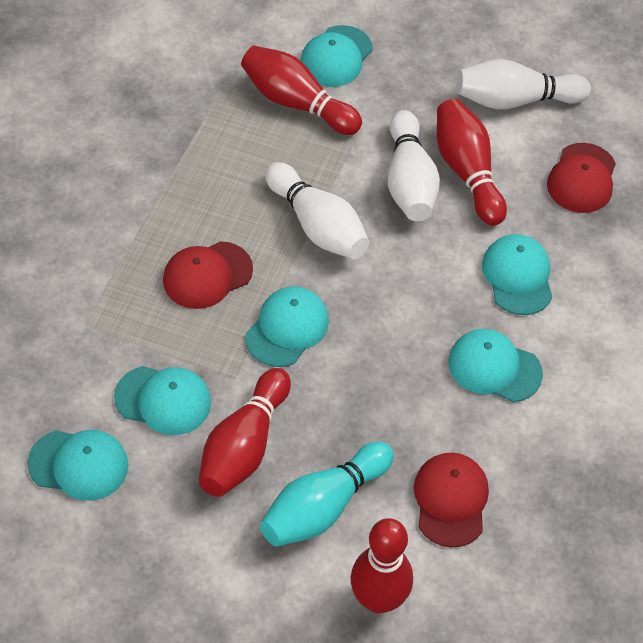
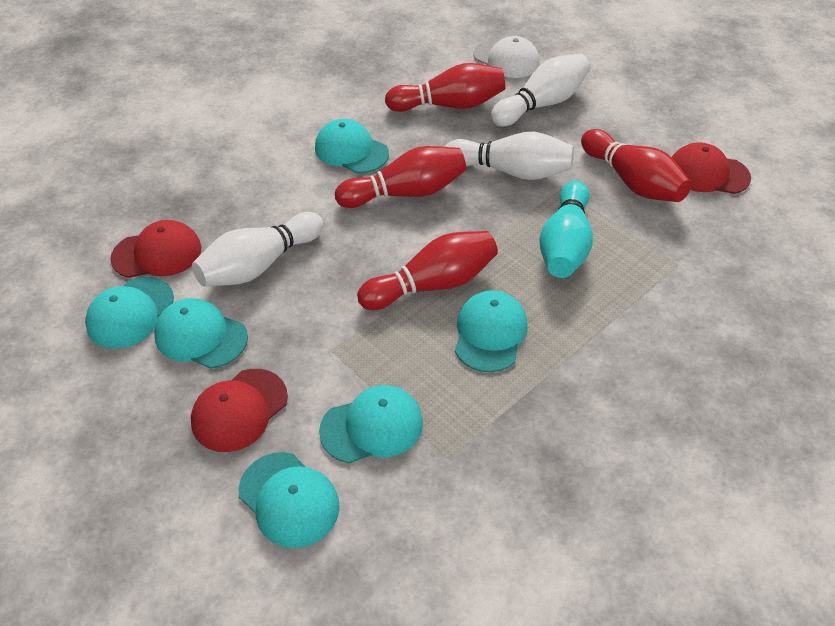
white cap: 0 -> 1

